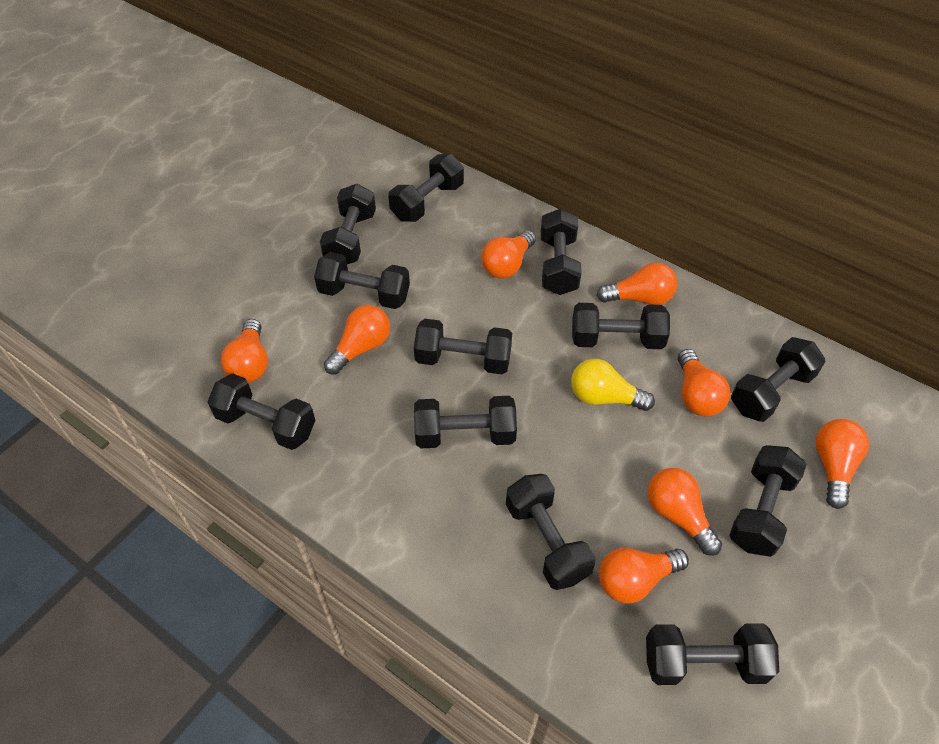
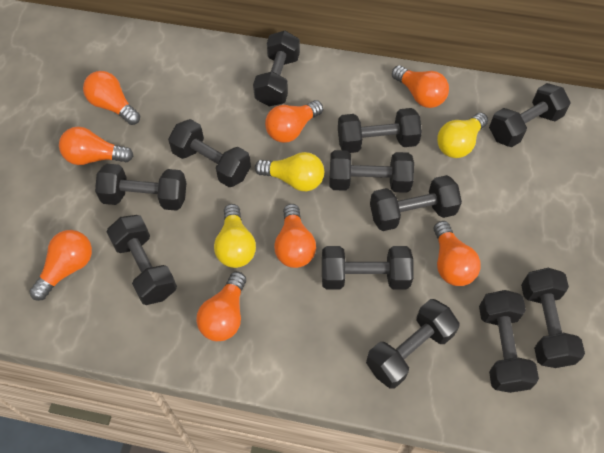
yellow light bulb: 1 -> 3

